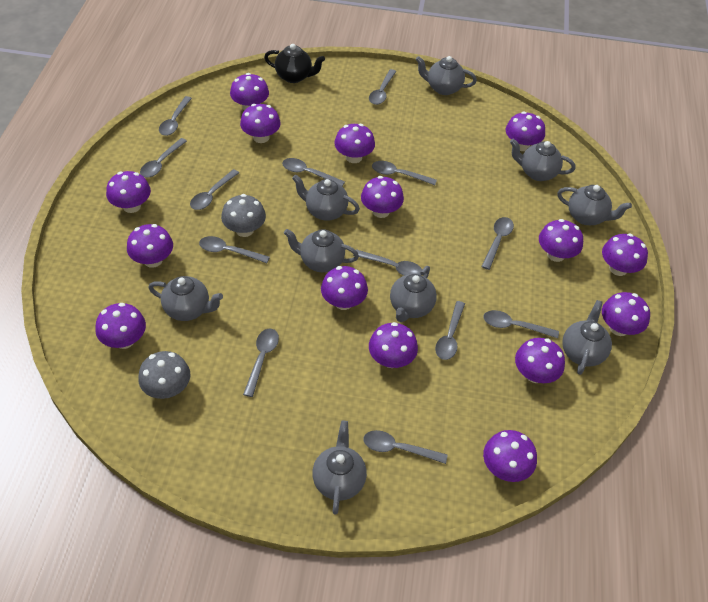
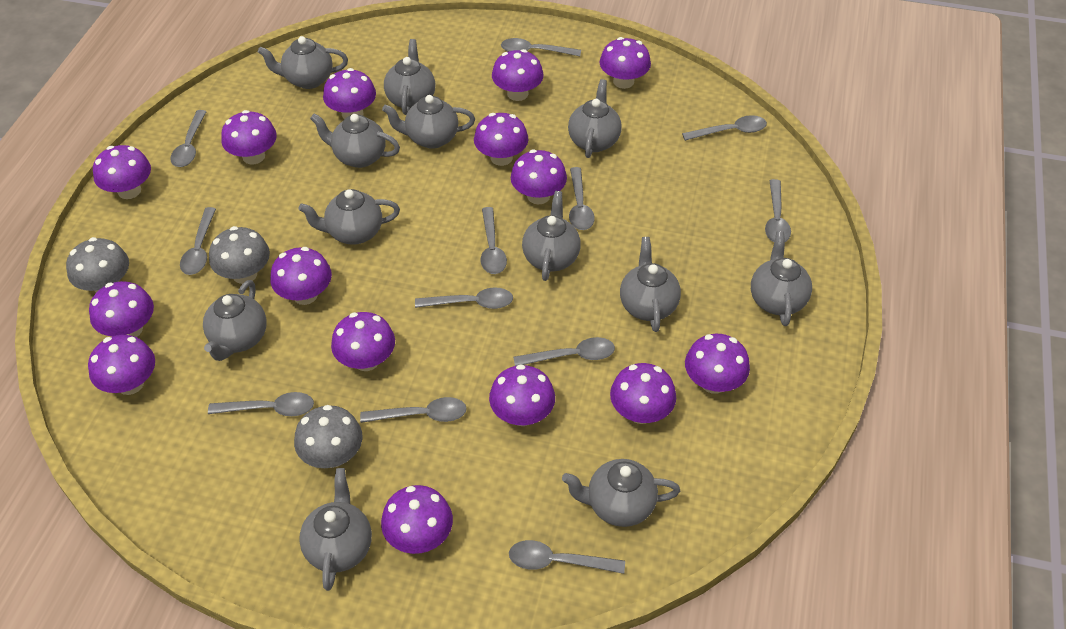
black teapot: 1 -> 0
grey mushroom: 2 -> 3
grey spoon: 13 -> 12
grey teapot: 9 -> 12

